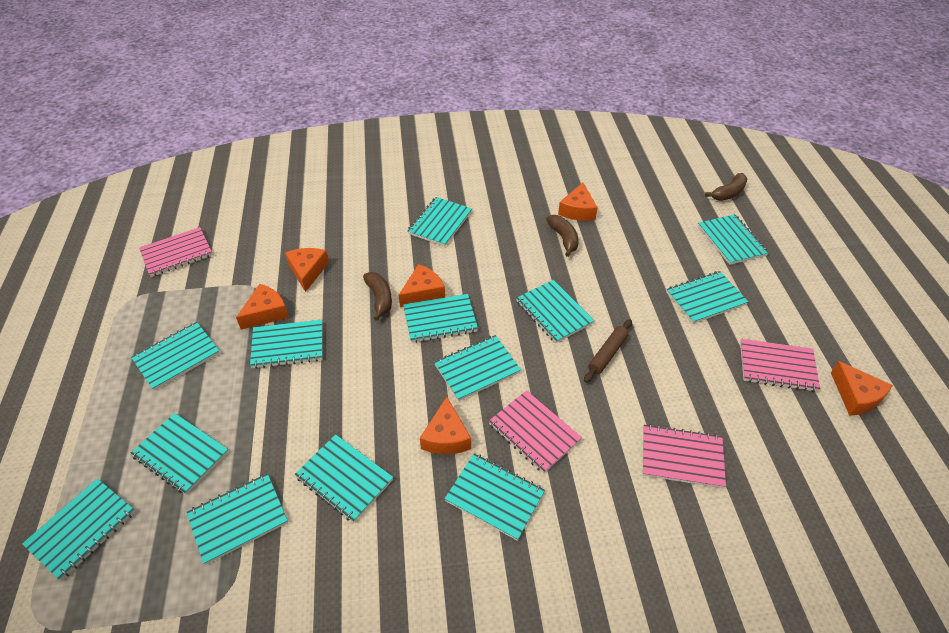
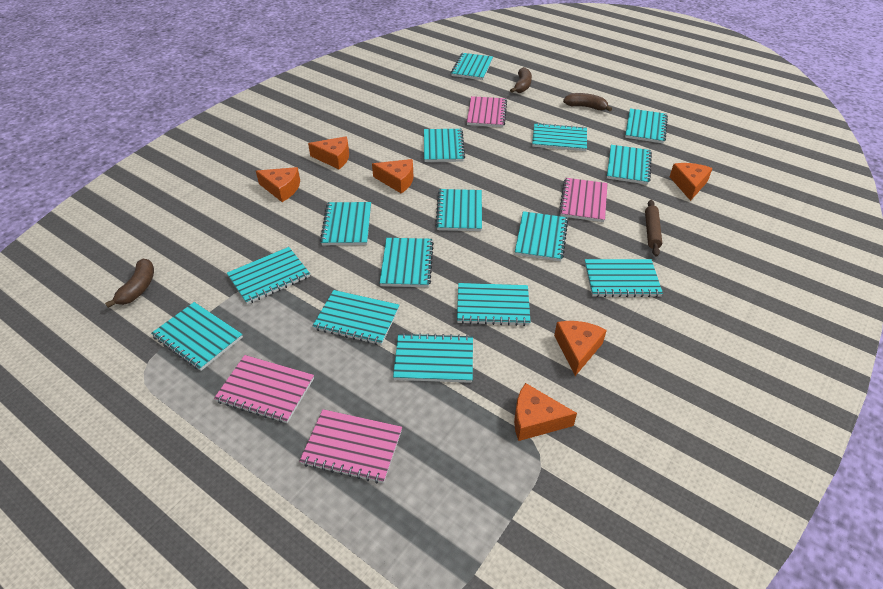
turquoise notebook: 13 -> 15

